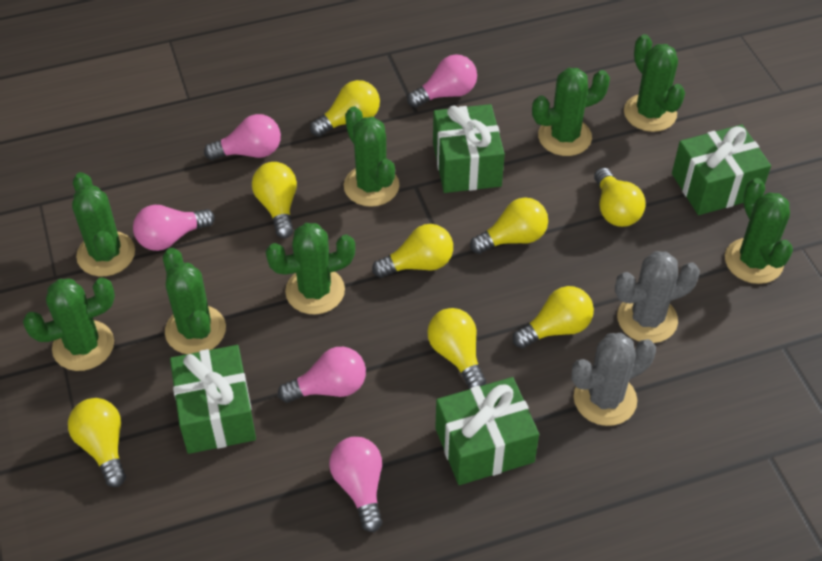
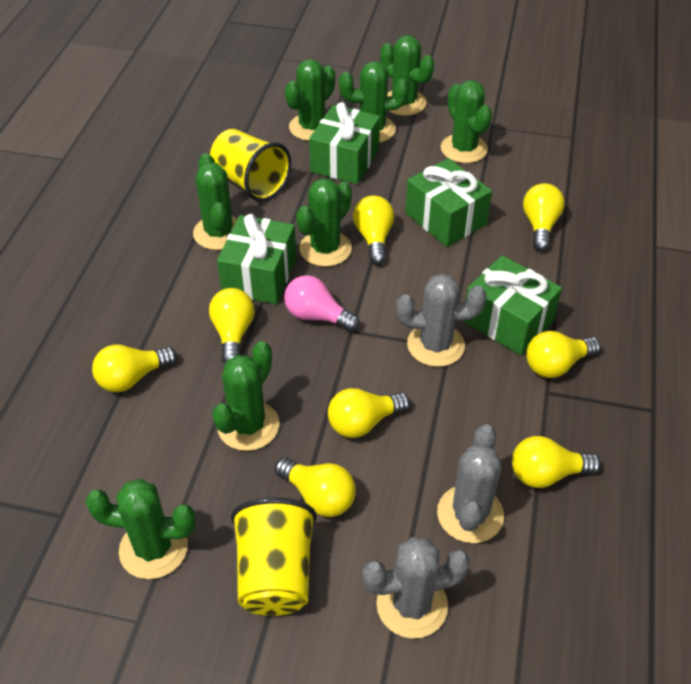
grey cactus: 2 -> 3
pink light bulb: 5 -> 1
yellow cup: 0 -> 2

